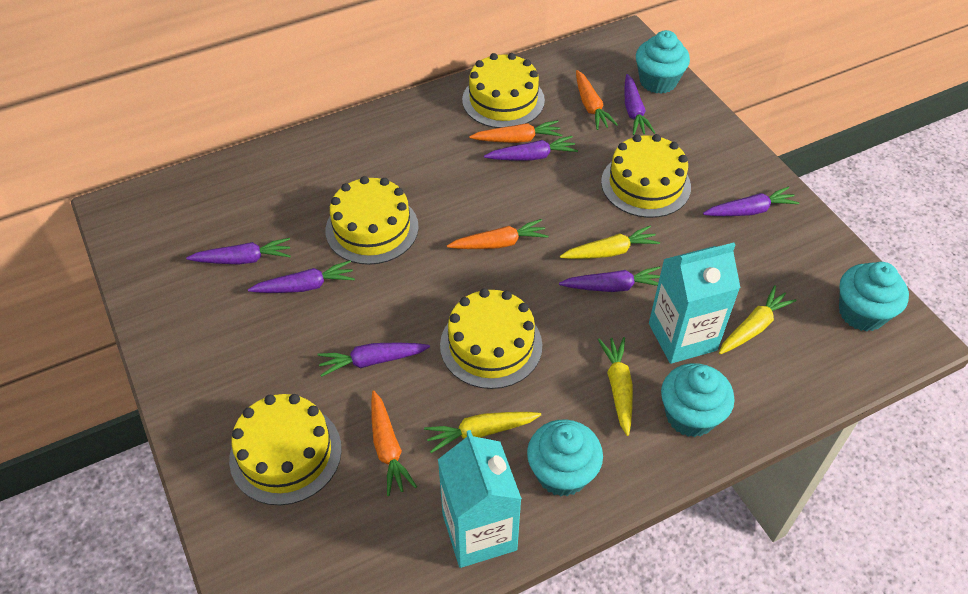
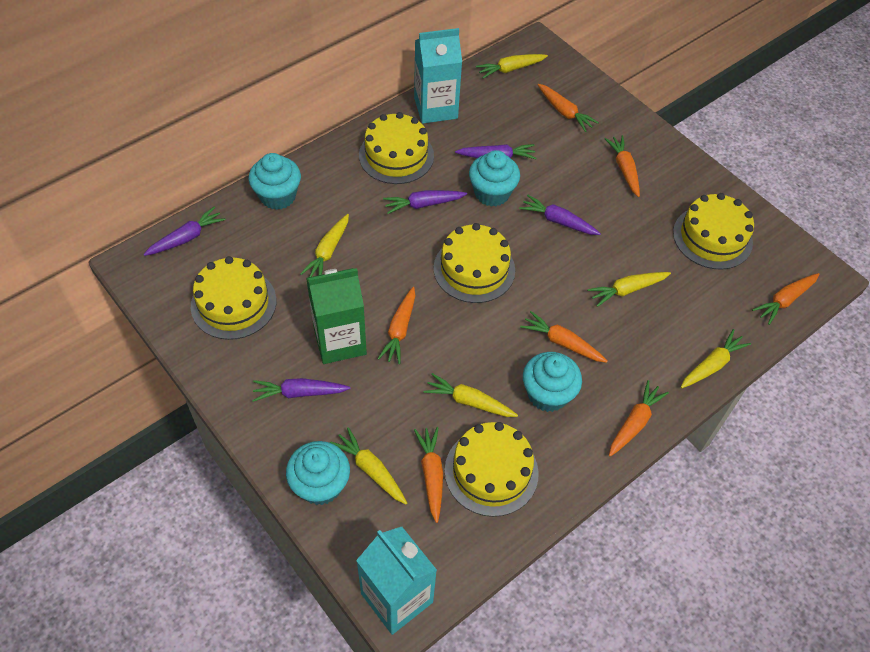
green carton: 0 -> 1
orange carrot: 4 -> 7
purple carrot: 7 -> 5
yellow carrot: 4 -> 6

